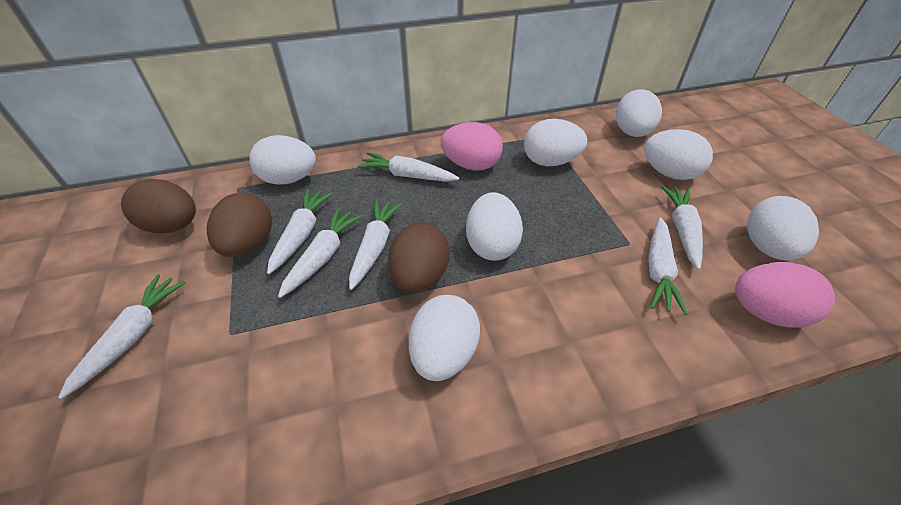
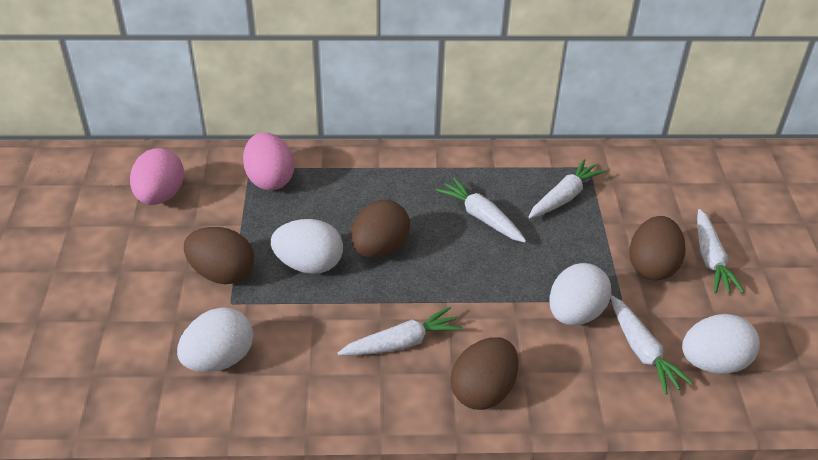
brown egg: 3 -> 4
white carrot: 7 -> 5
white egg: 7 -> 4

